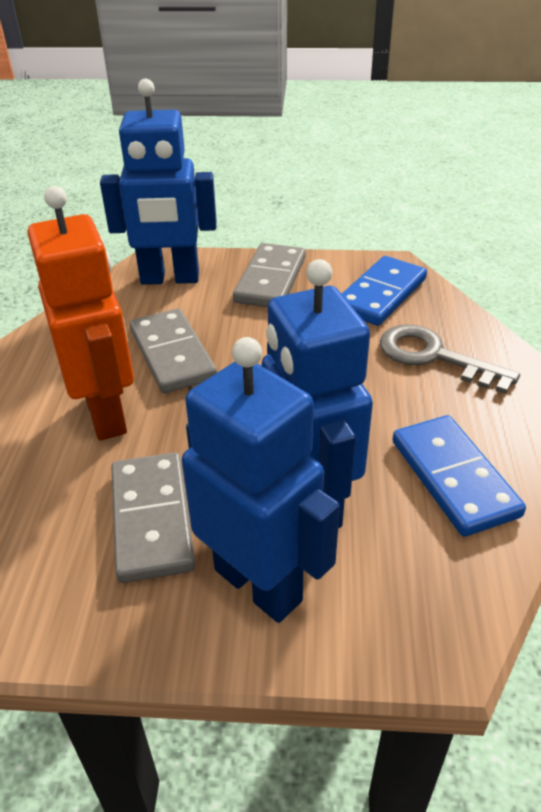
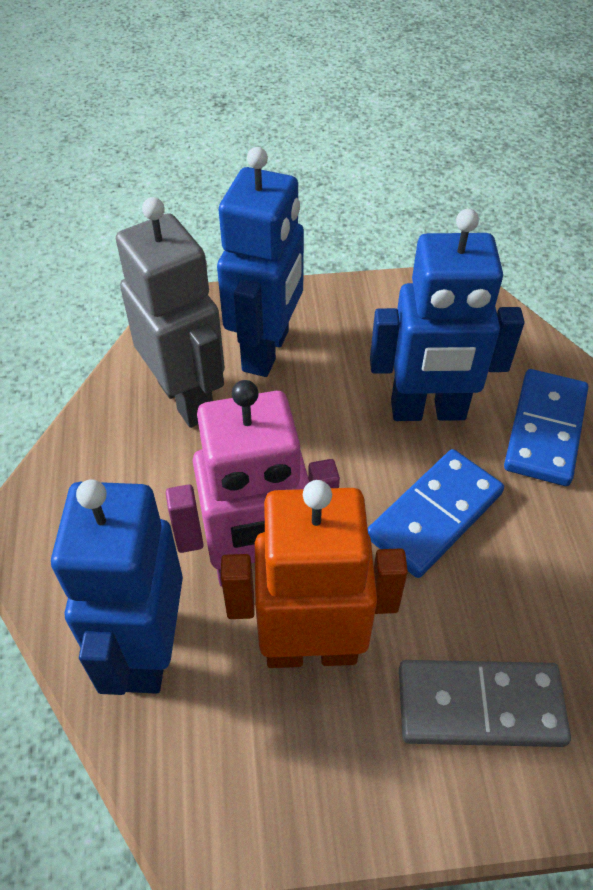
grey domino: 3 -> 1
grey key: 1 -> 0
grey robot: 0 -> 1
pink robot: 0 -> 1

